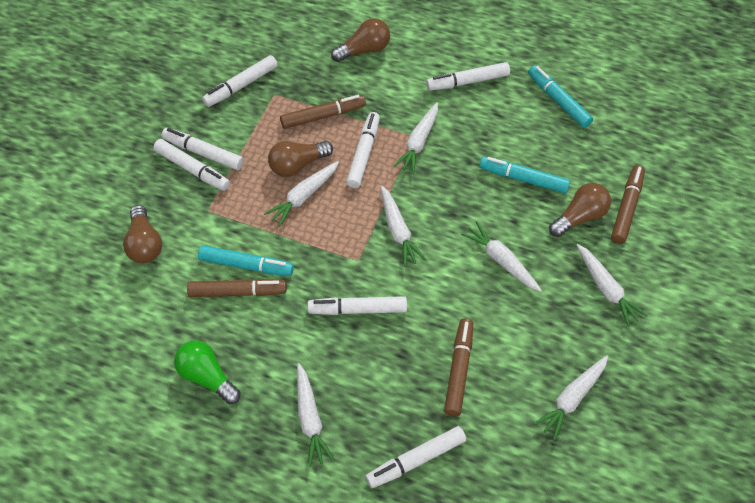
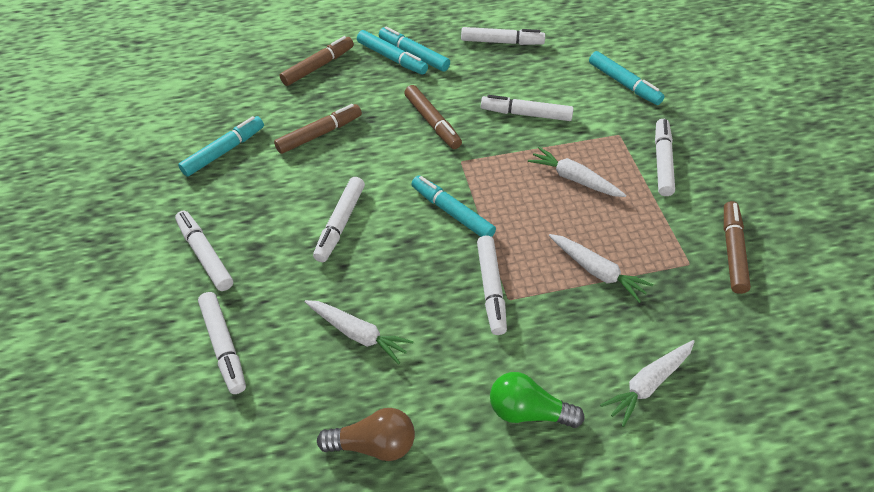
brown light bulb: 4 -> 1
turquoise marker: 3 -> 5
white carrot: 7 -> 4

